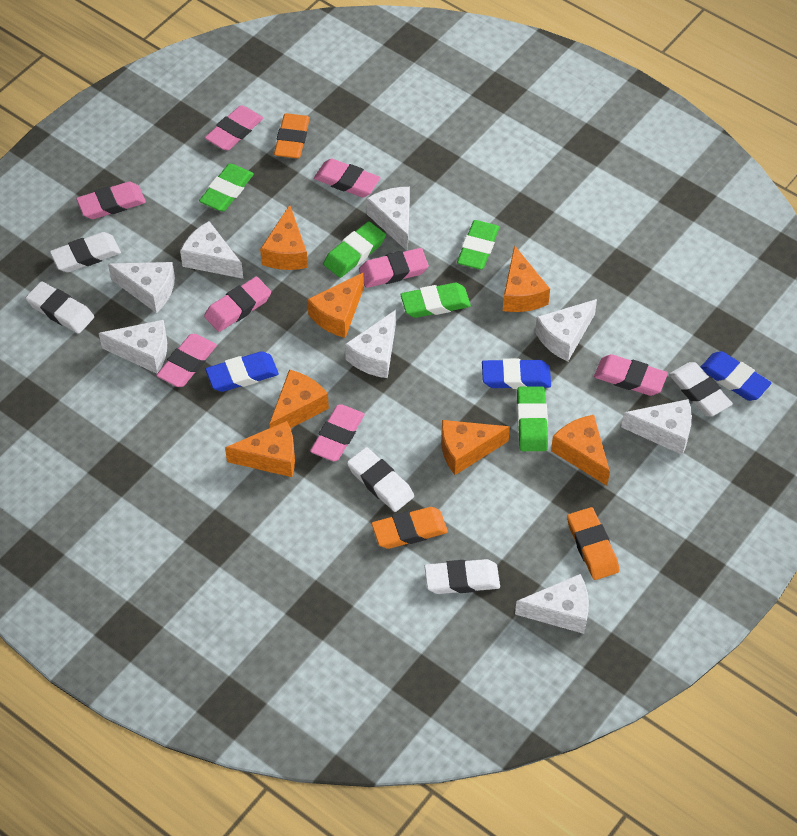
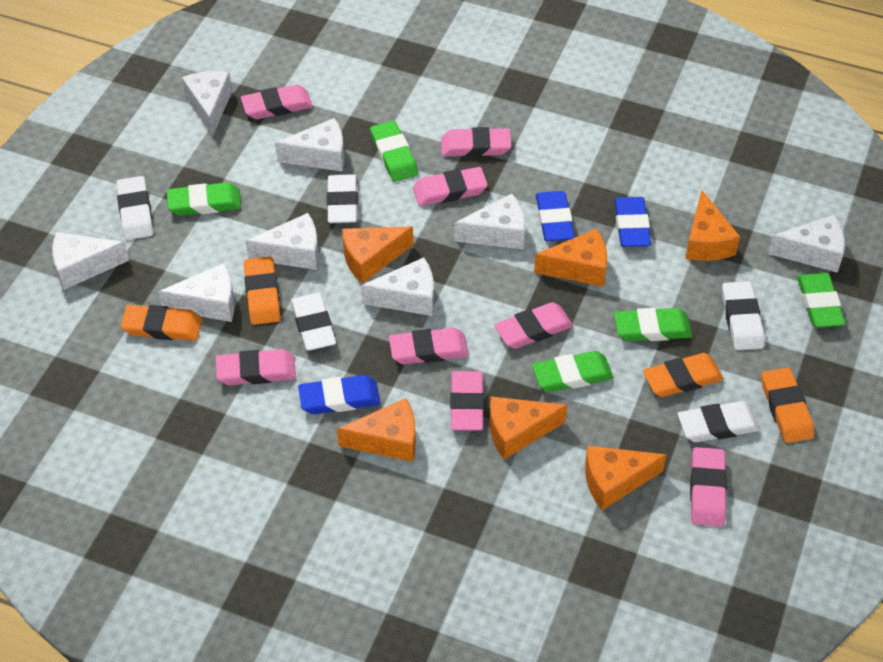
orange cheese: 7 -> 6
orange eraser: 3 -> 4

